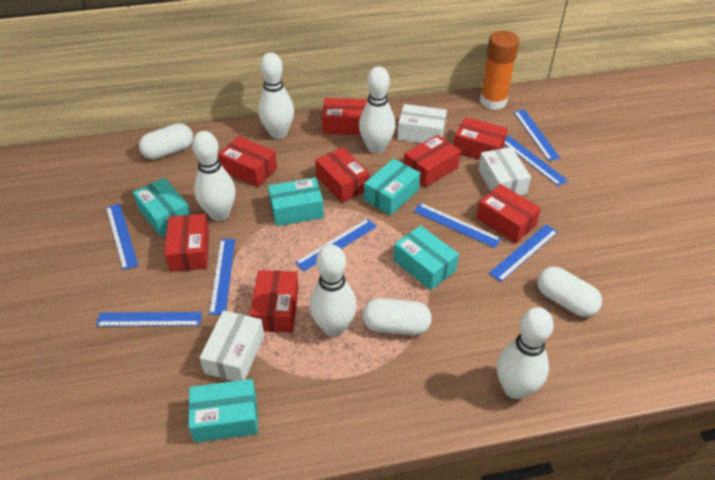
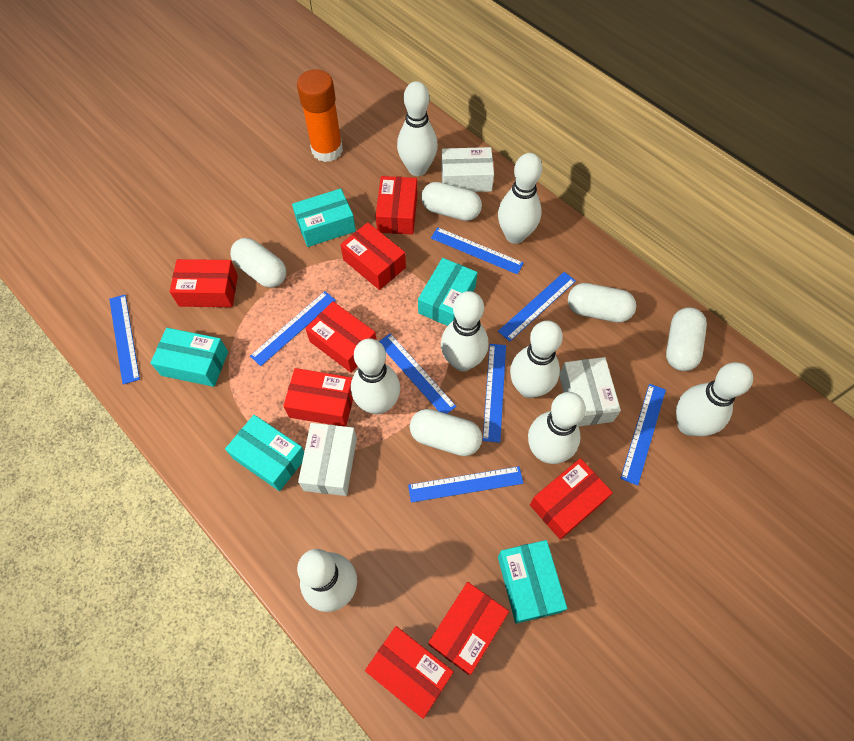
white bowling pin: 5 -> 8
white capsule: 3 -> 5

